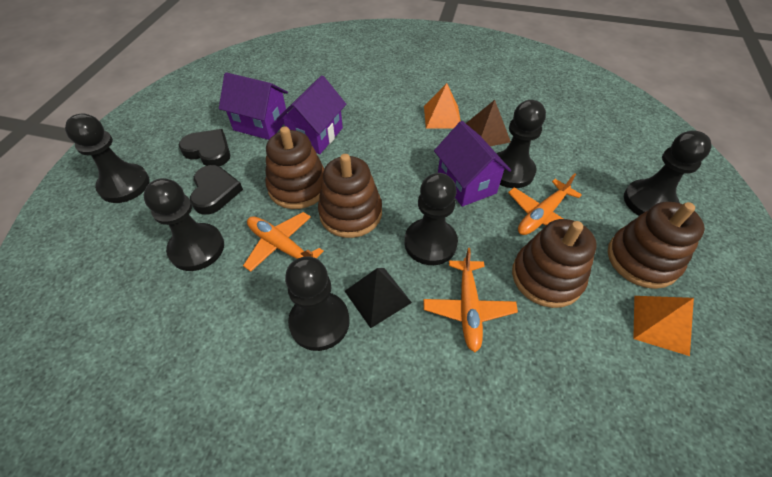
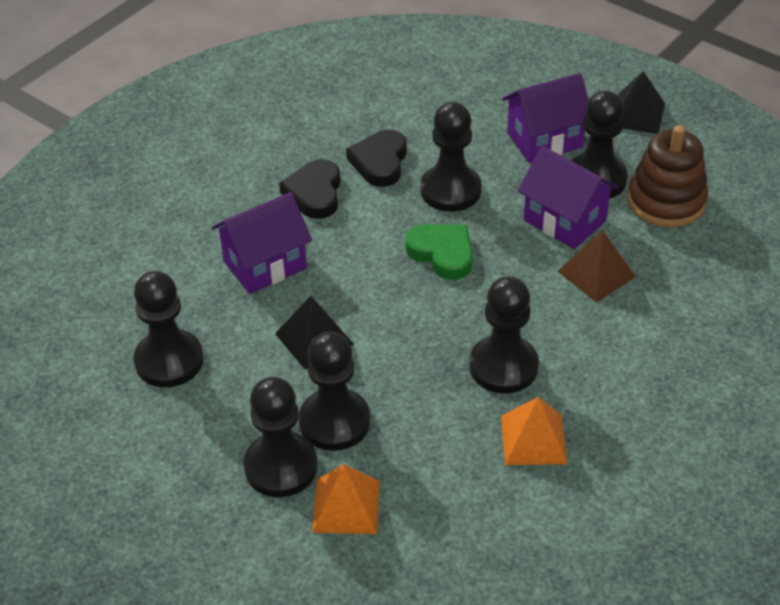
black pyramid: 1 -> 2
brown stacking toy: 4 -> 1
green heart: 0 -> 1
orange plane: 3 -> 0

